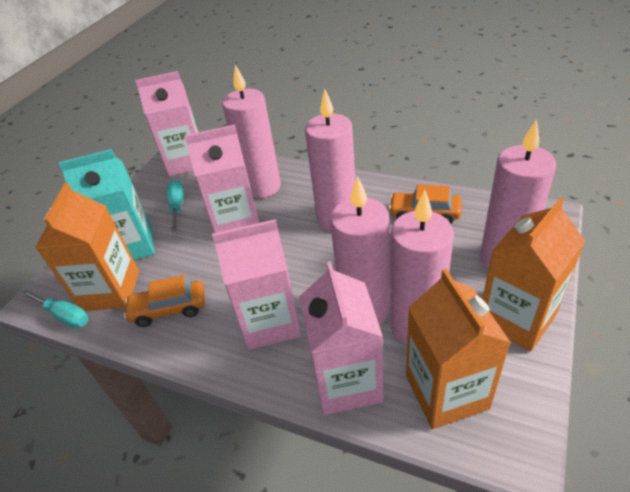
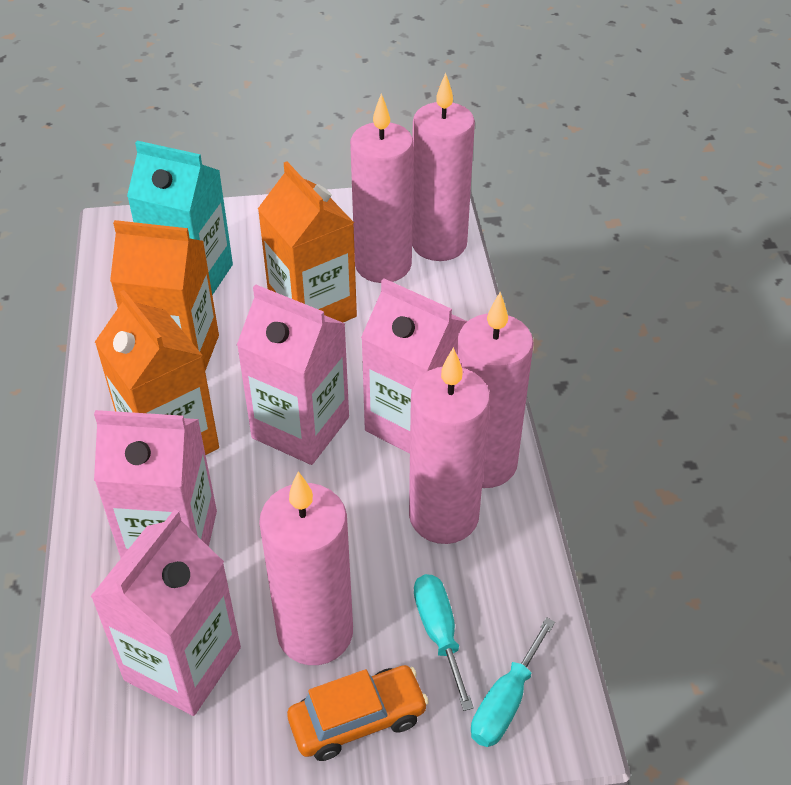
orange car: 2 -> 1

